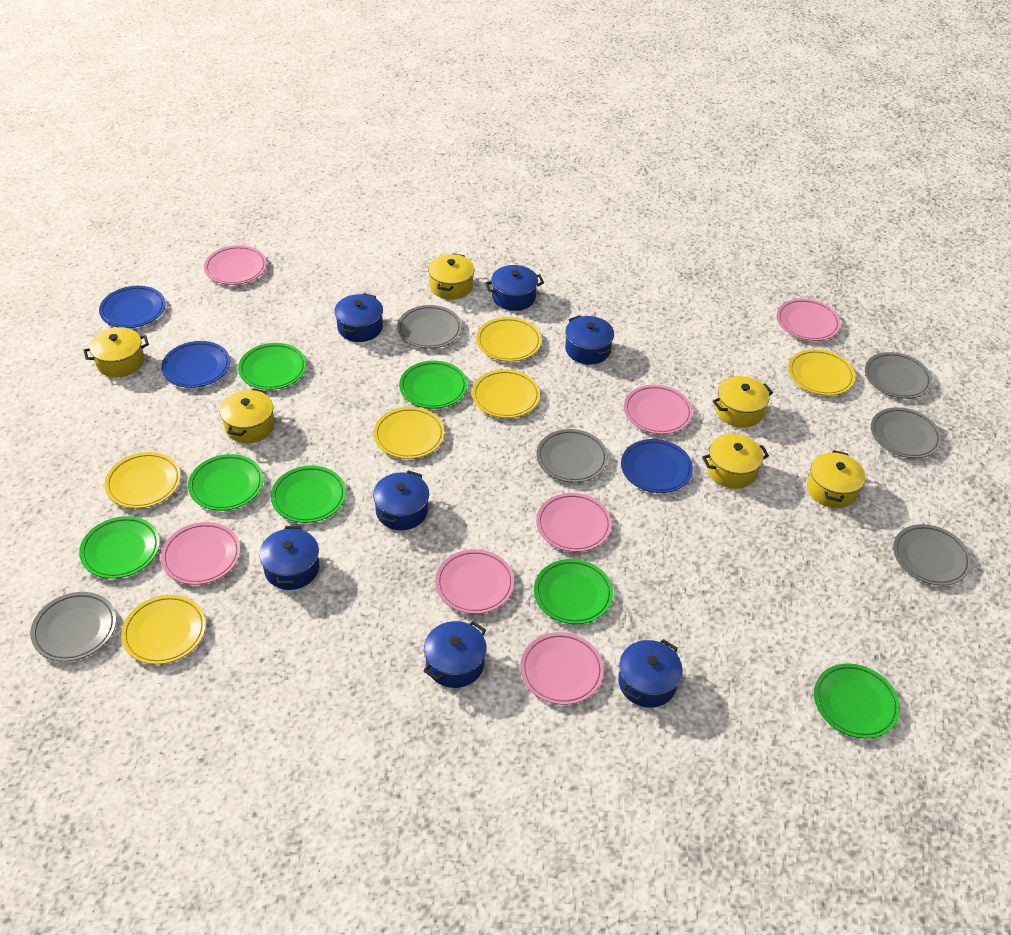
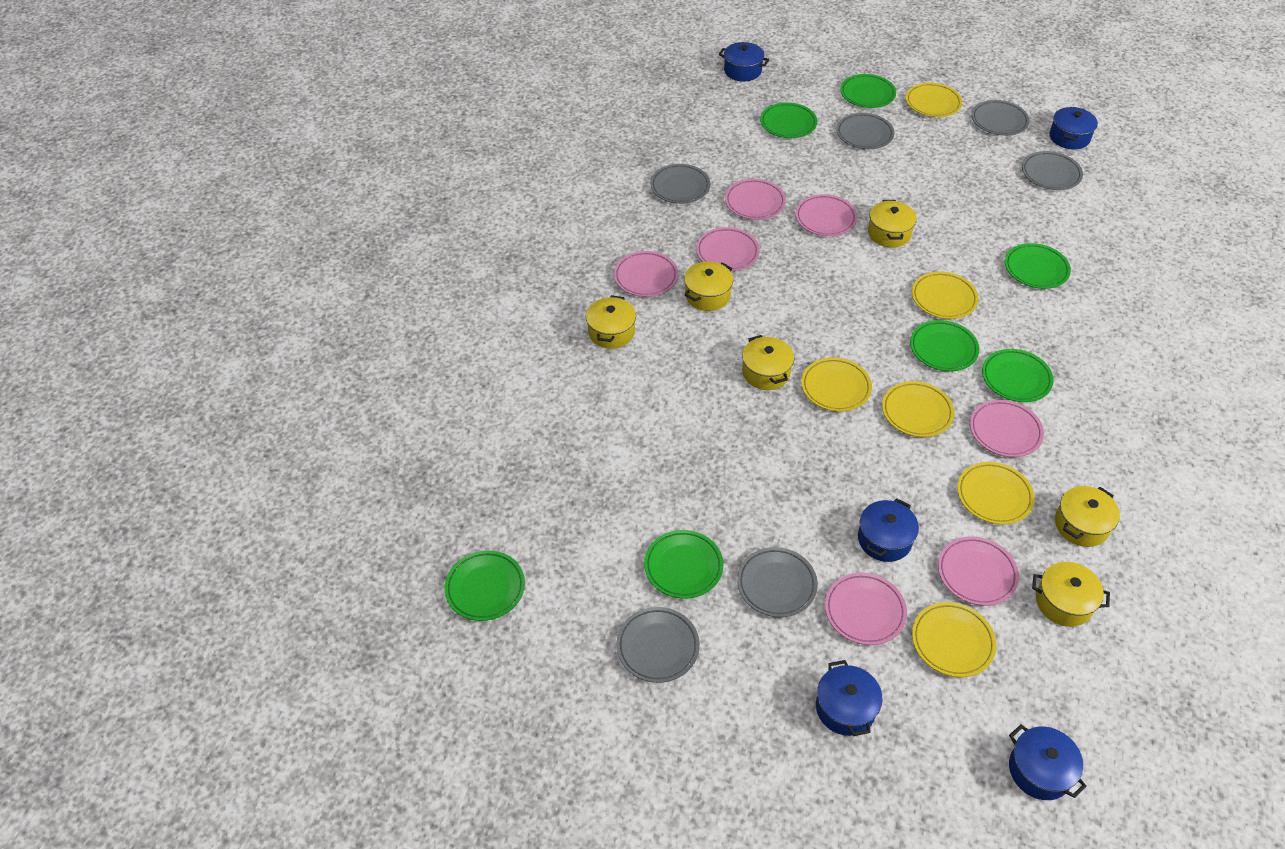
blue plate: 3 -> 0
blue pot: 7 -> 5

